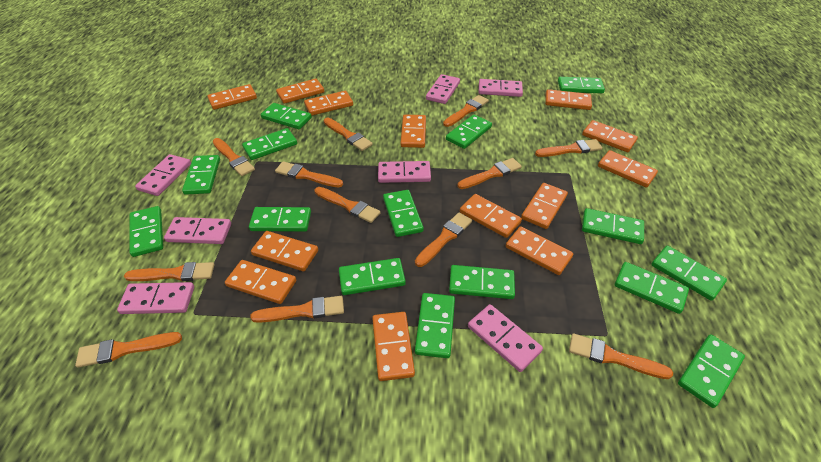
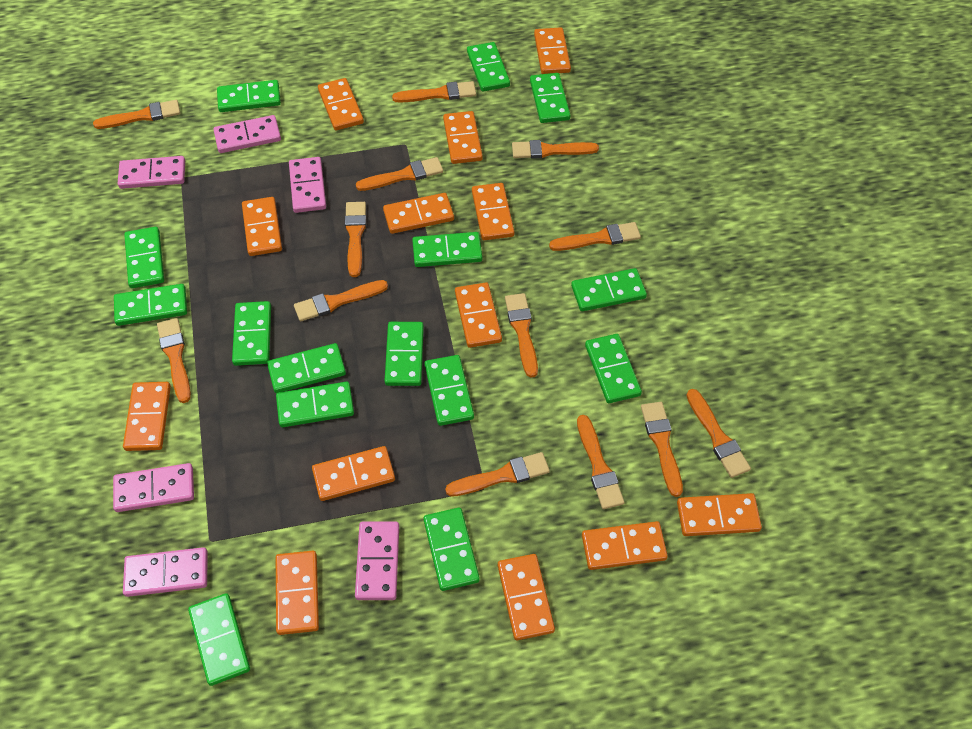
orange brush: 12 -> 13
pink domino: 7 -> 6

